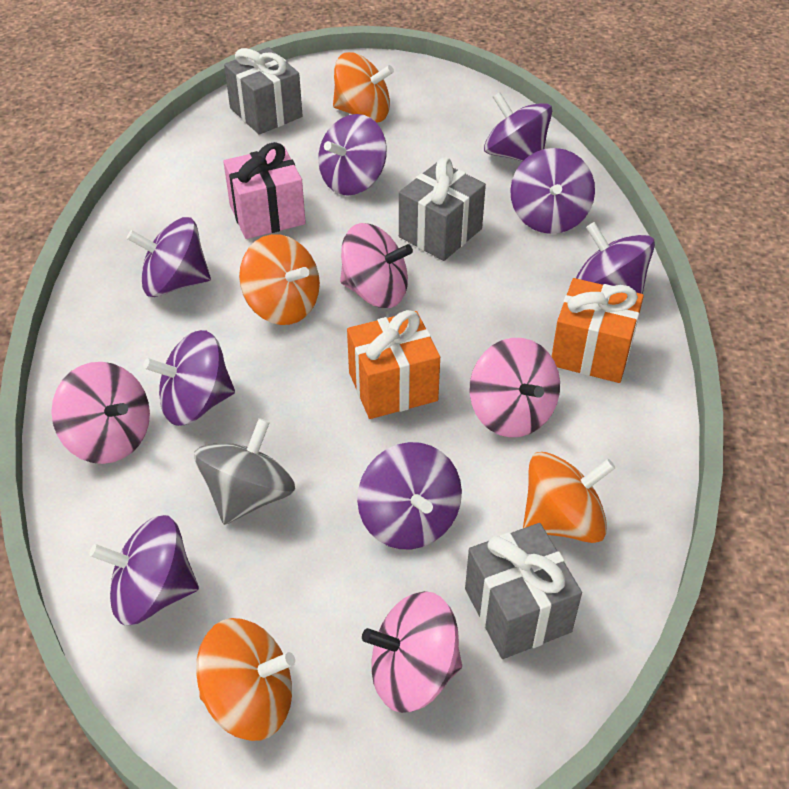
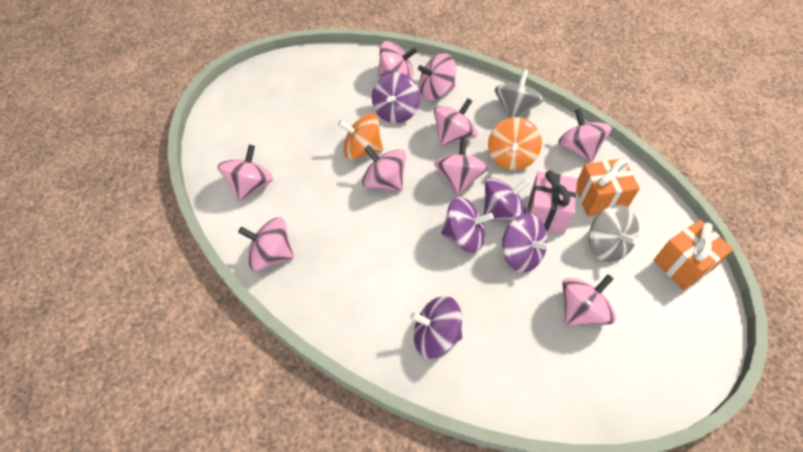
grey gift: 3 -> 0
grey spinning top: 1 -> 2
orange spinning top: 4 -> 2
pink spinning top: 4 -> 9
purple spinning top: 8 -> 5

